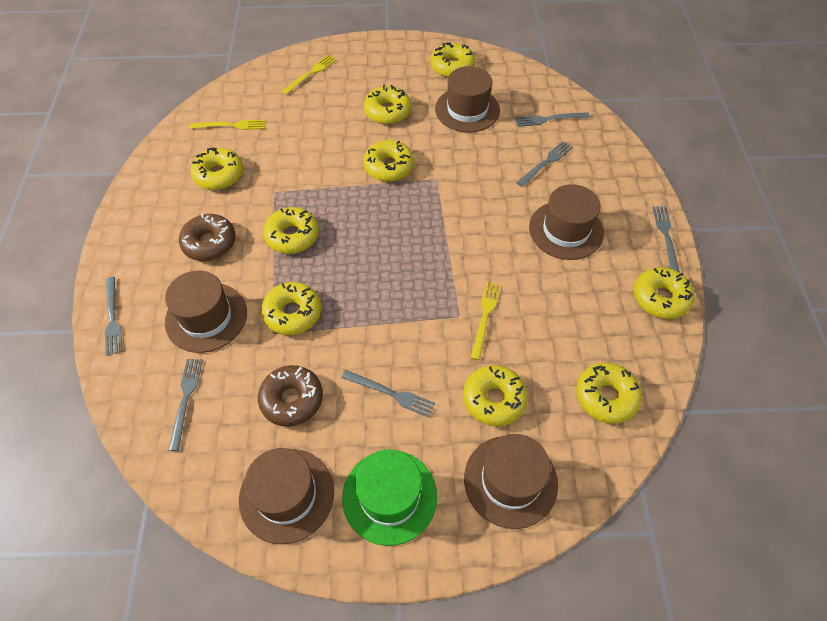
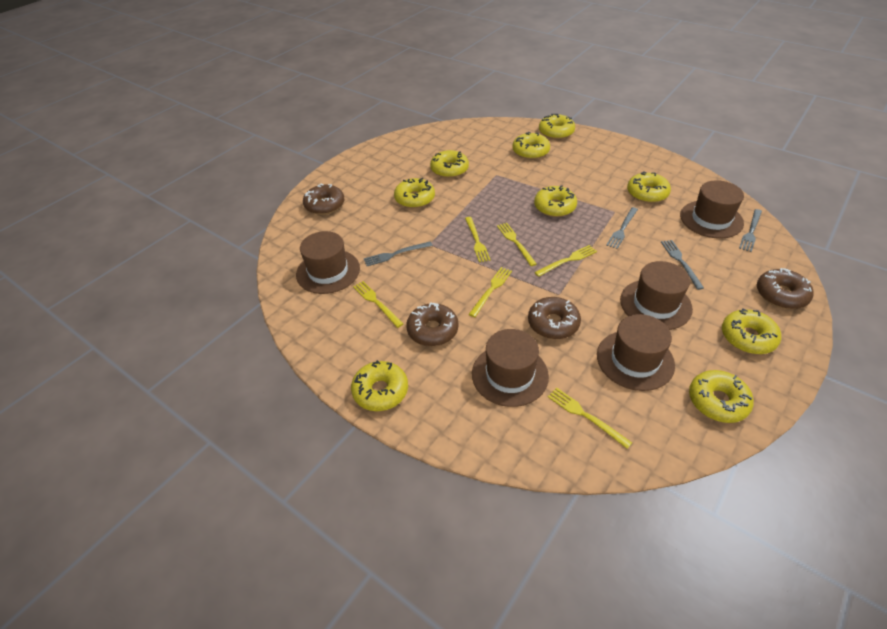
brown donut: 2 -> 4
green hat: 1 -> 0
grey fork: 6 -> 4
yellow fork: 3 -> 6

